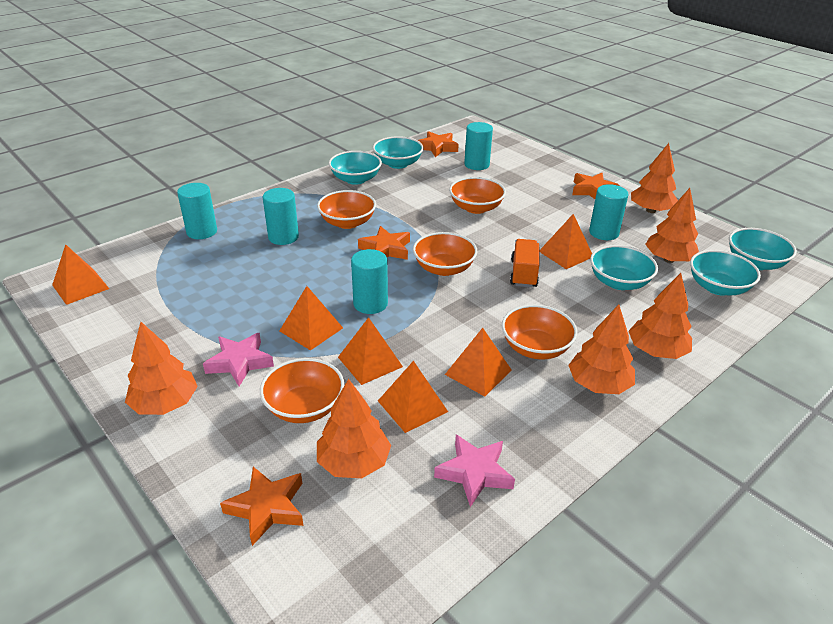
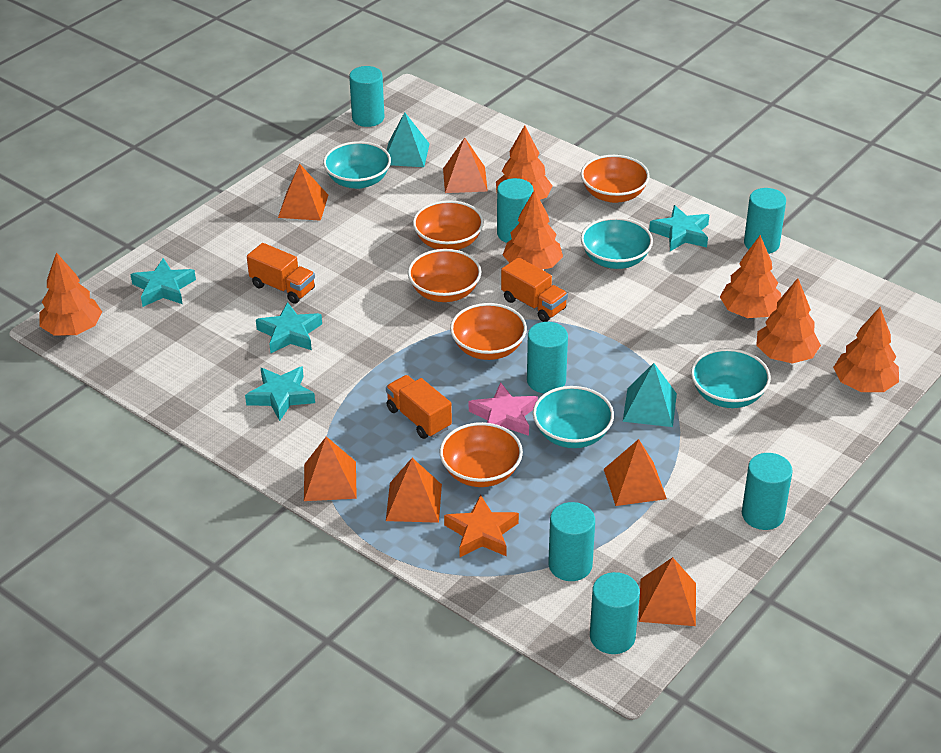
orange star: 4 -> 1
orange truck: 1 -> 3
pink star: 2 -> 1
turquoise bowl: 5 -> 4
turquoise cylinder: 5 -> 7
turquoise pyramid: 0 -> 2
turquoise star: 0 -> 4

